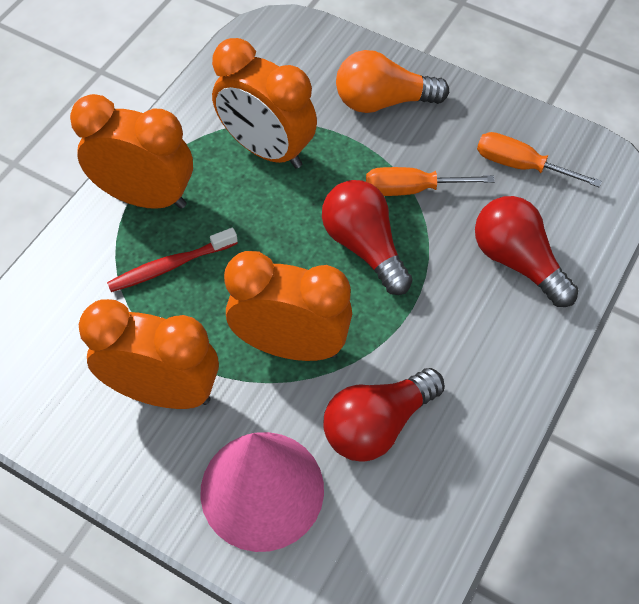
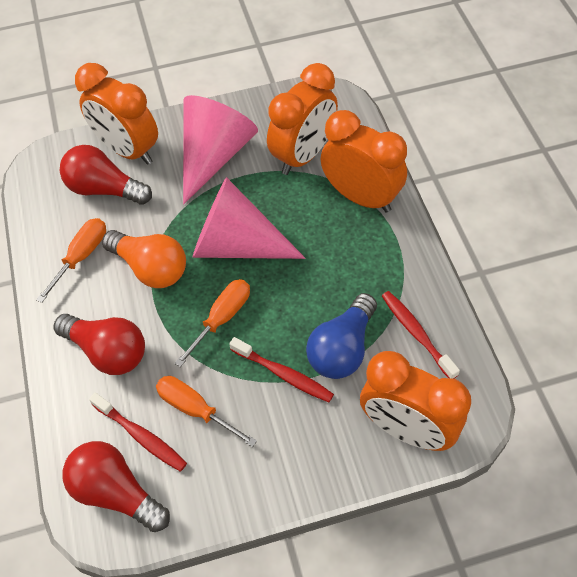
blue light bulb: 0 -> 1
orange screwdriver: 2 -> 3
pink cone: 1 -> 2
red toothbrush: 1 -> 3

